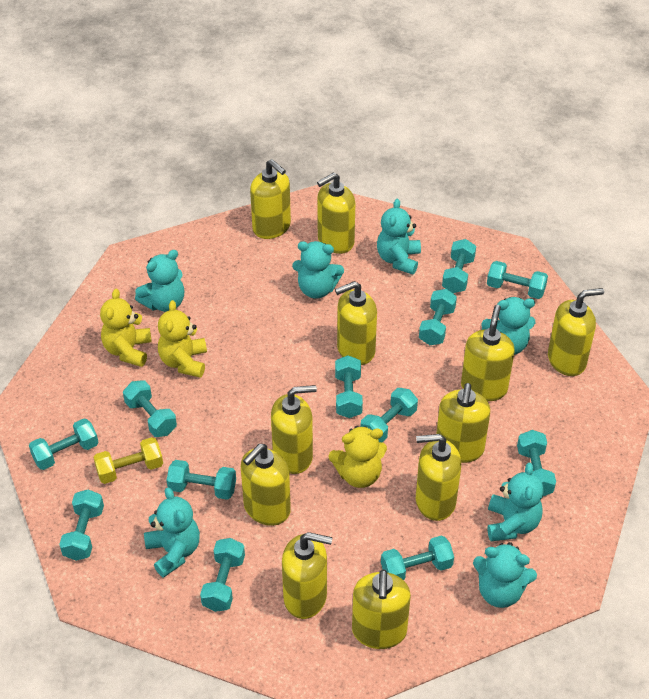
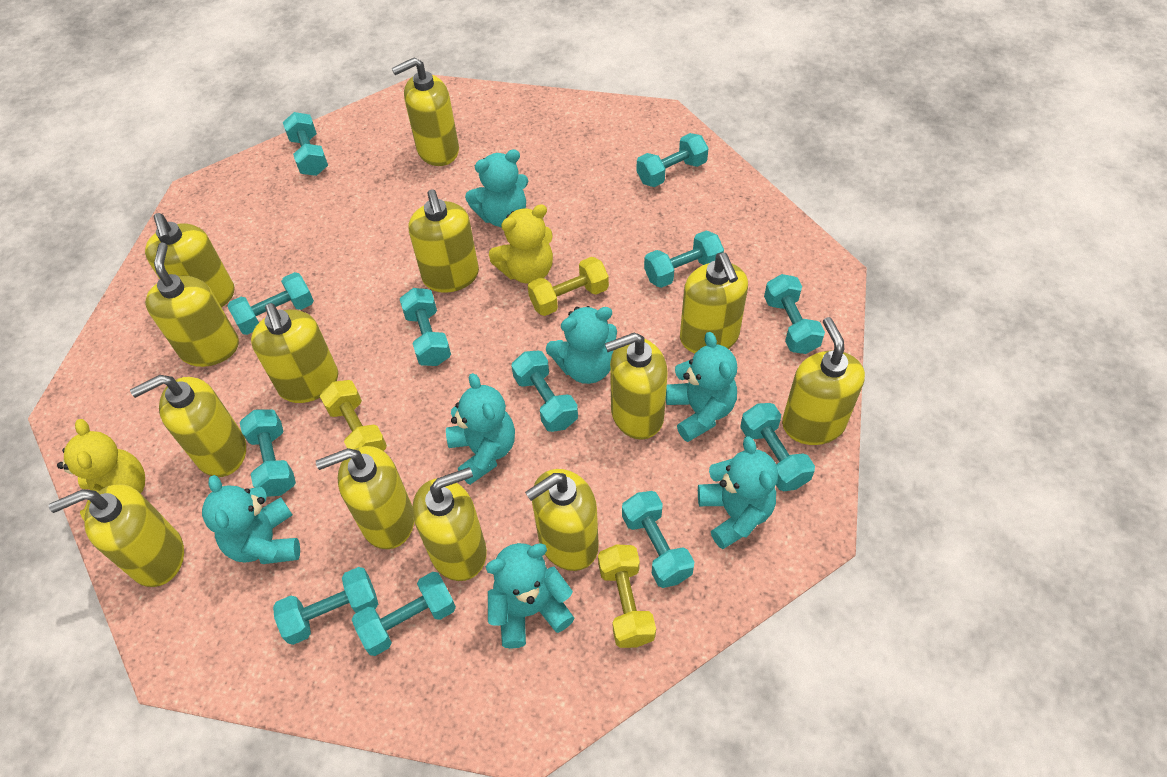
yellow dumbbell: 1 -> 3
yellow soap dispenser: 11 -> 13
yellow teddy bear: 3 -> 2

